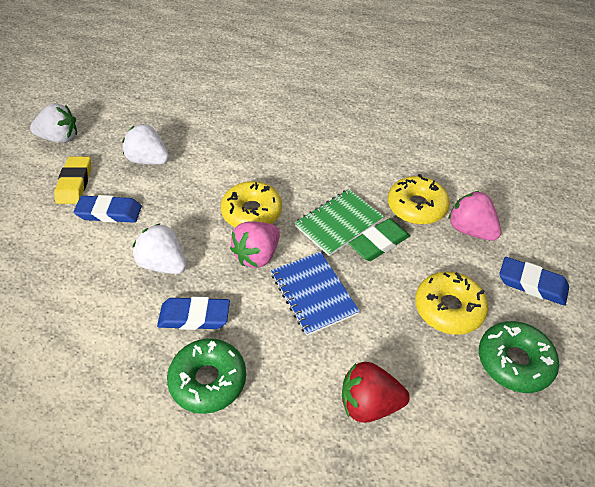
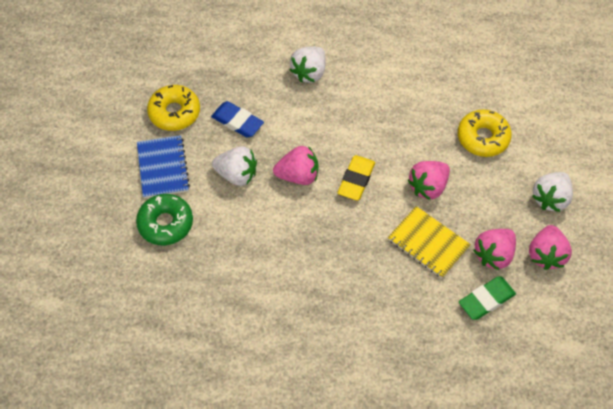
blue eraser: 3 -> 1
green donut: 2 -> 1
green notebook: 1 -> 0
pink strawberry: 2 -> 4
red strawberry: 1 -> 0
yellow donut: 3 -> 2
yellow notebook: 0 -> 1

